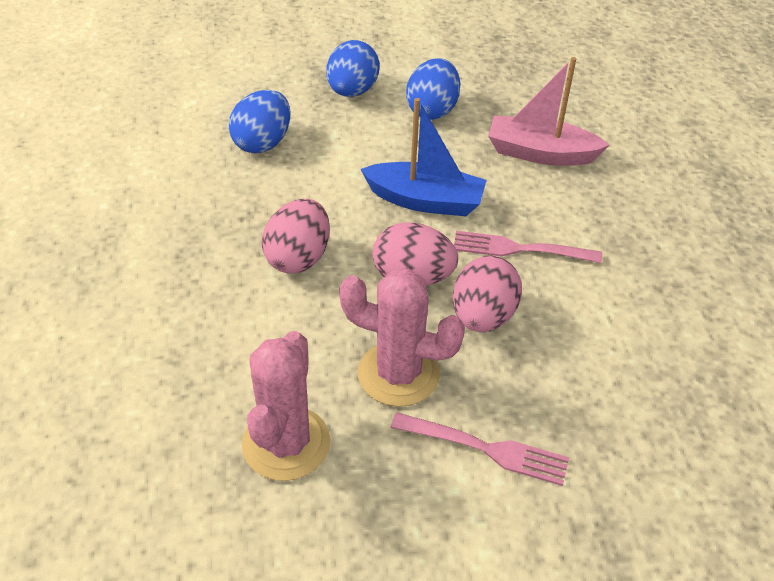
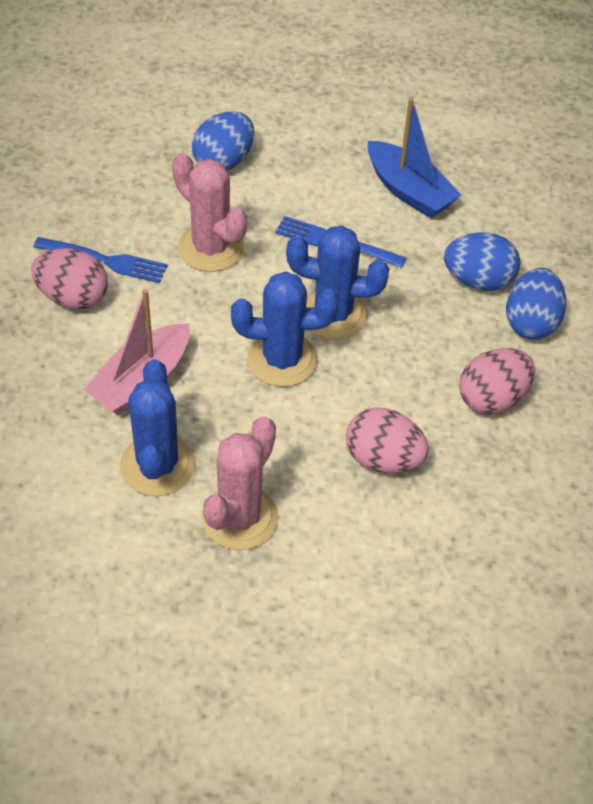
blue cactus: 0 -> 3
blue fork: 0 -> 2
pink fork: 2 -> 0

